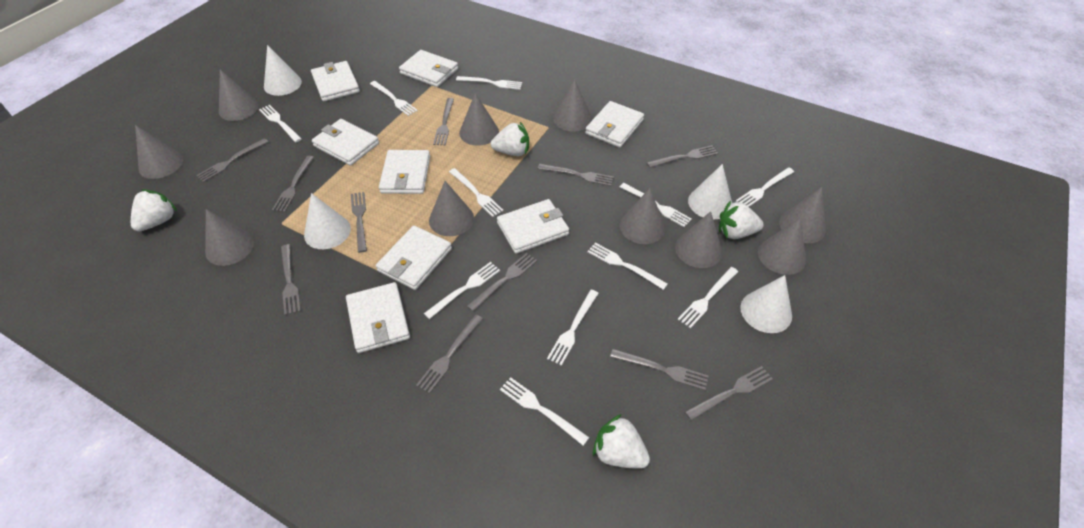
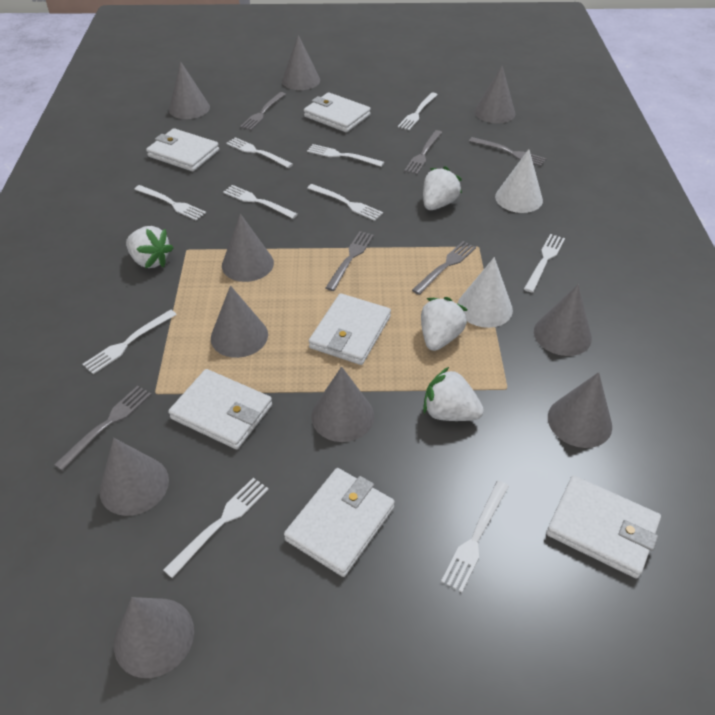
grey fork: 11 -> 6
white cone: 4 -> 2
white fork: 11 -> 10
white wallet: 8 -> 6

